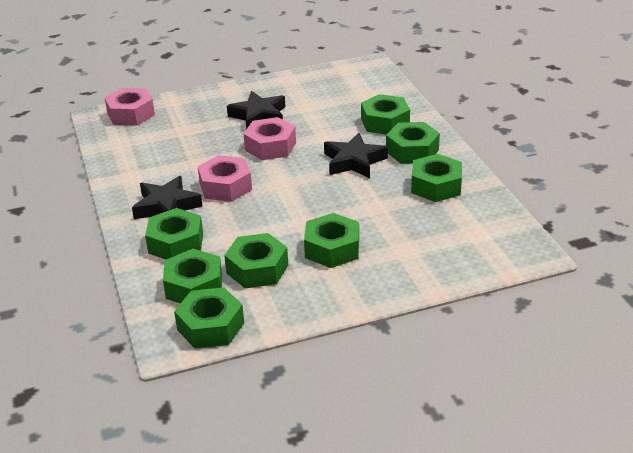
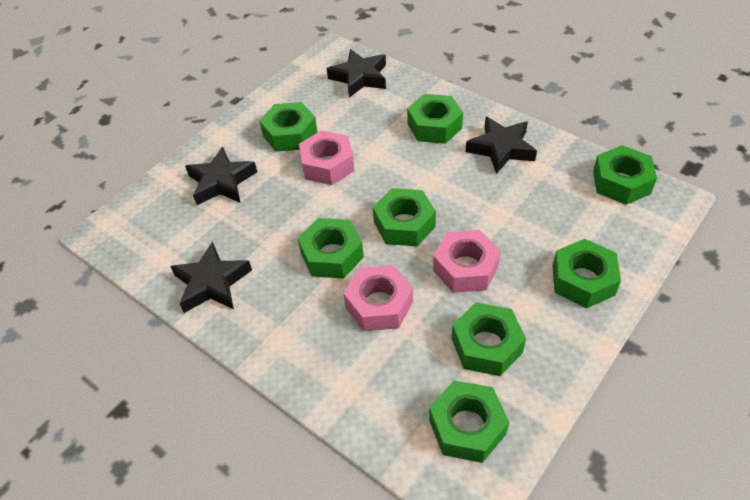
black star: 3 -> 4

